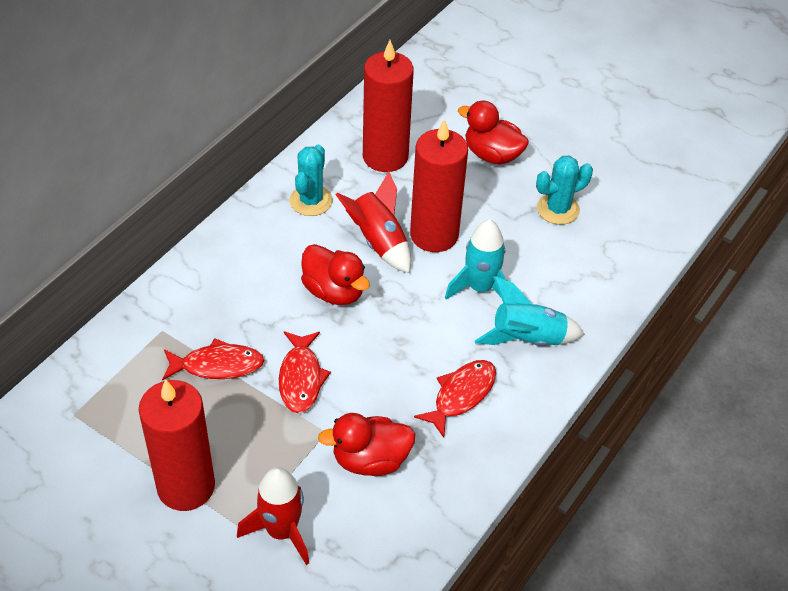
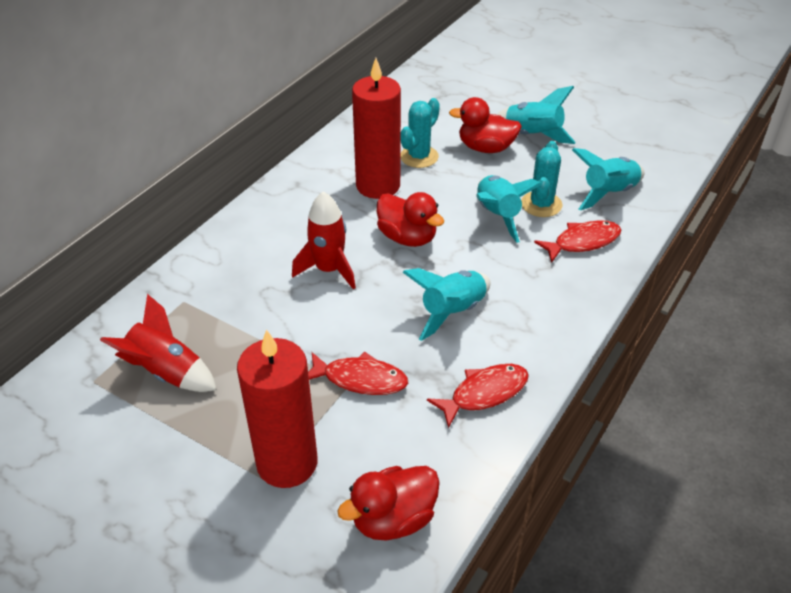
red candle: 3 -> 2
turquoise rocket: 2 -> 4

